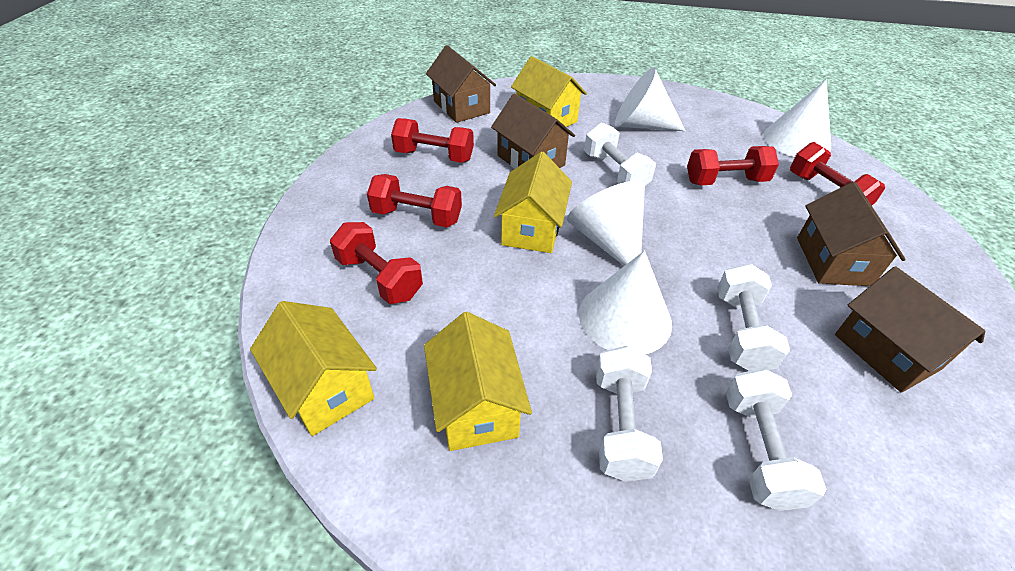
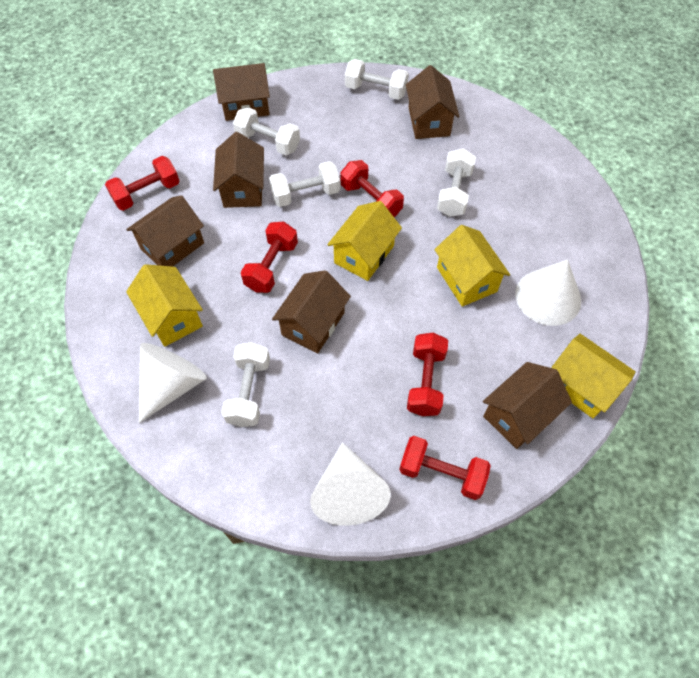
brown house: 4 -> 6
white cone: 4 -> 3
white dumbbell: 4 -> 5

